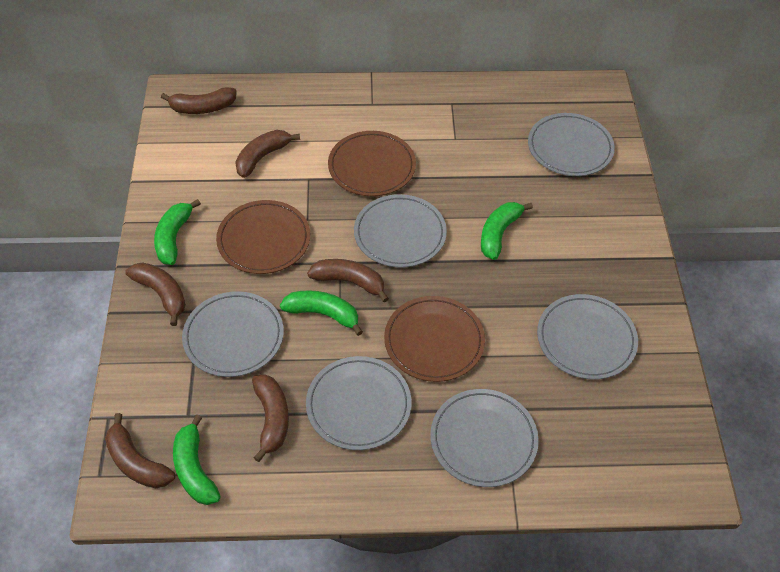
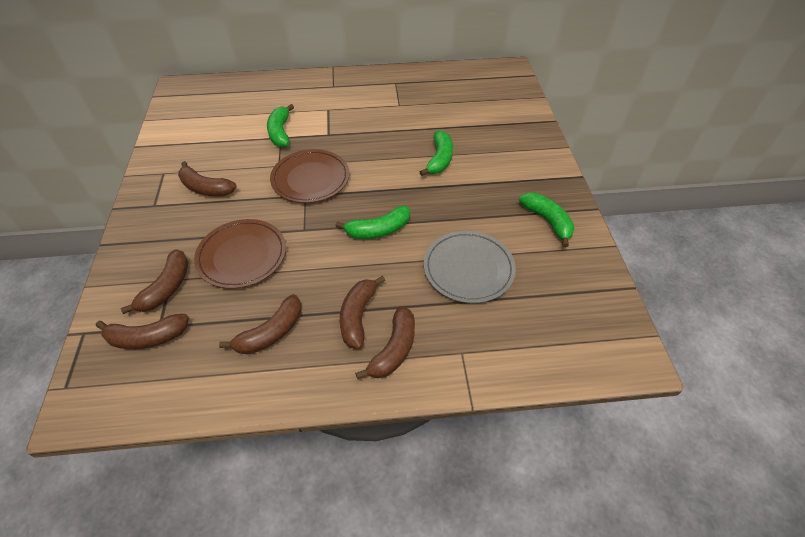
brown plate: 3 -> 2
grey plate: 6 -> 1

